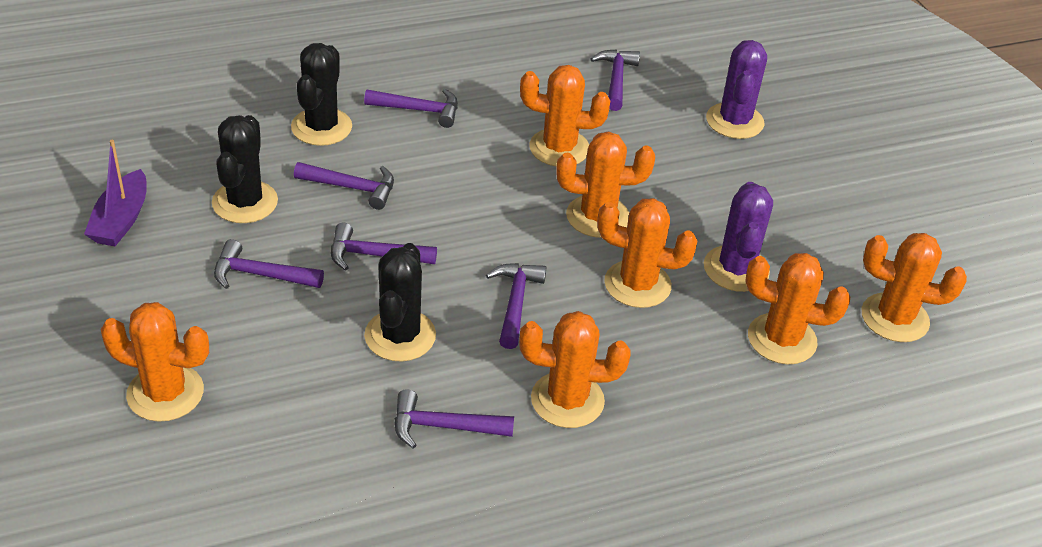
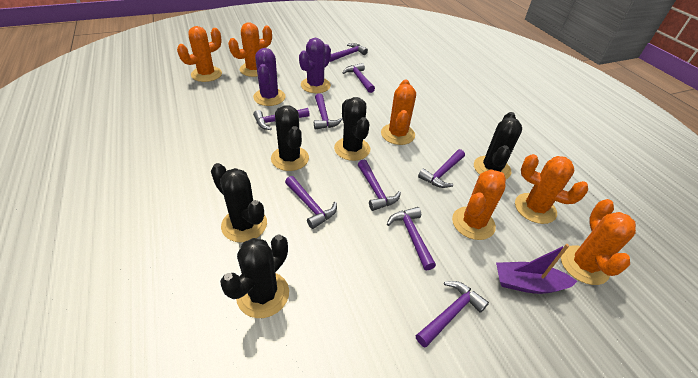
black cactus: 3 -> 5
orange cactus: 7 -> 6
purple hammer: 7 -> 9

